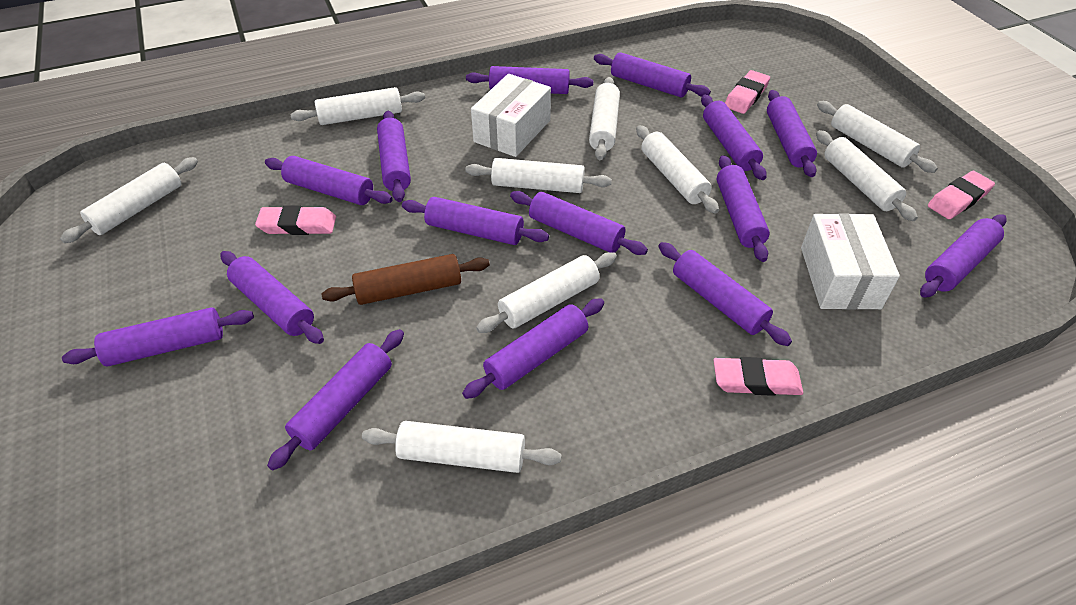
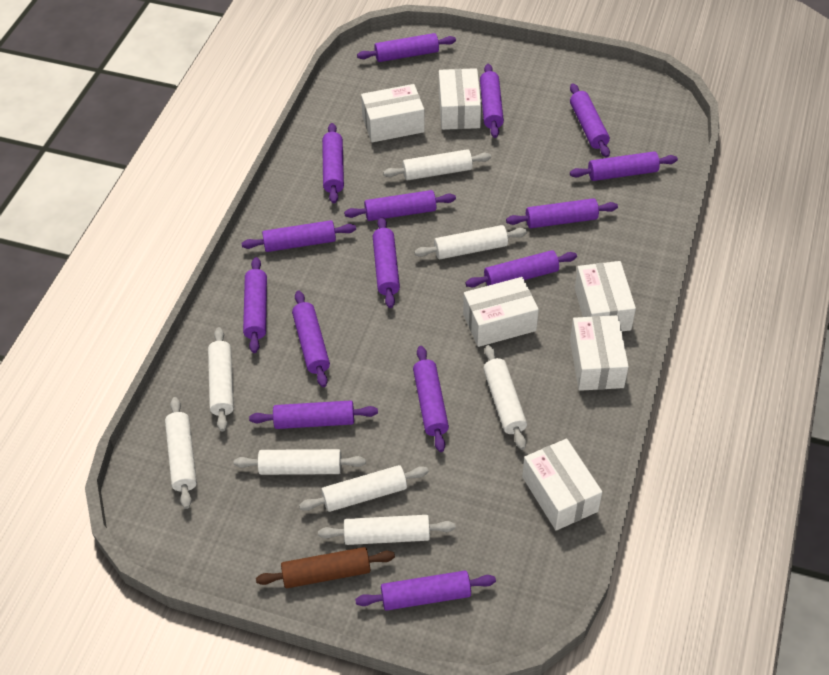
pink eraser: 4 -> 0
white box: 2 -> 6
white rolling pin: 9 -> 8

